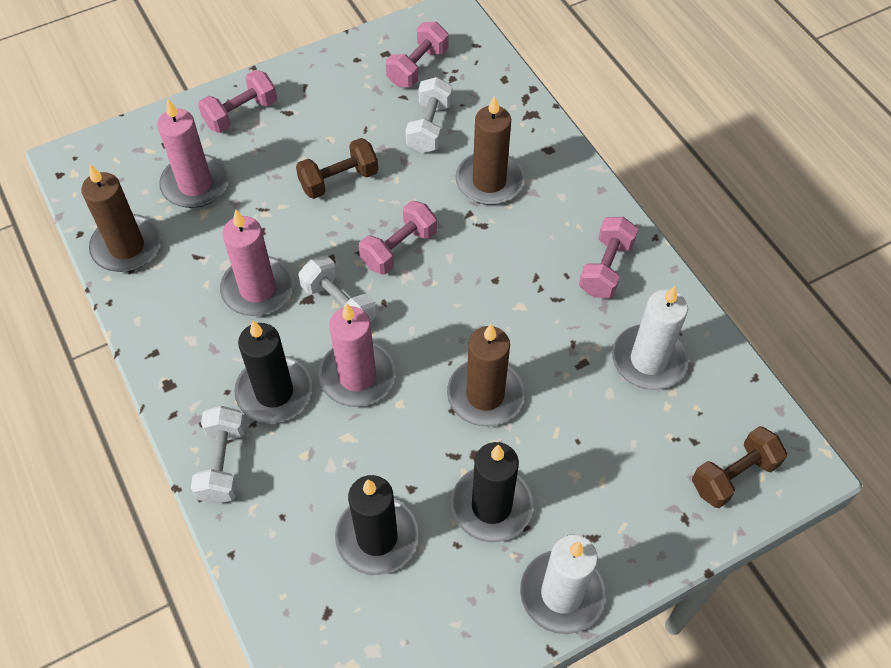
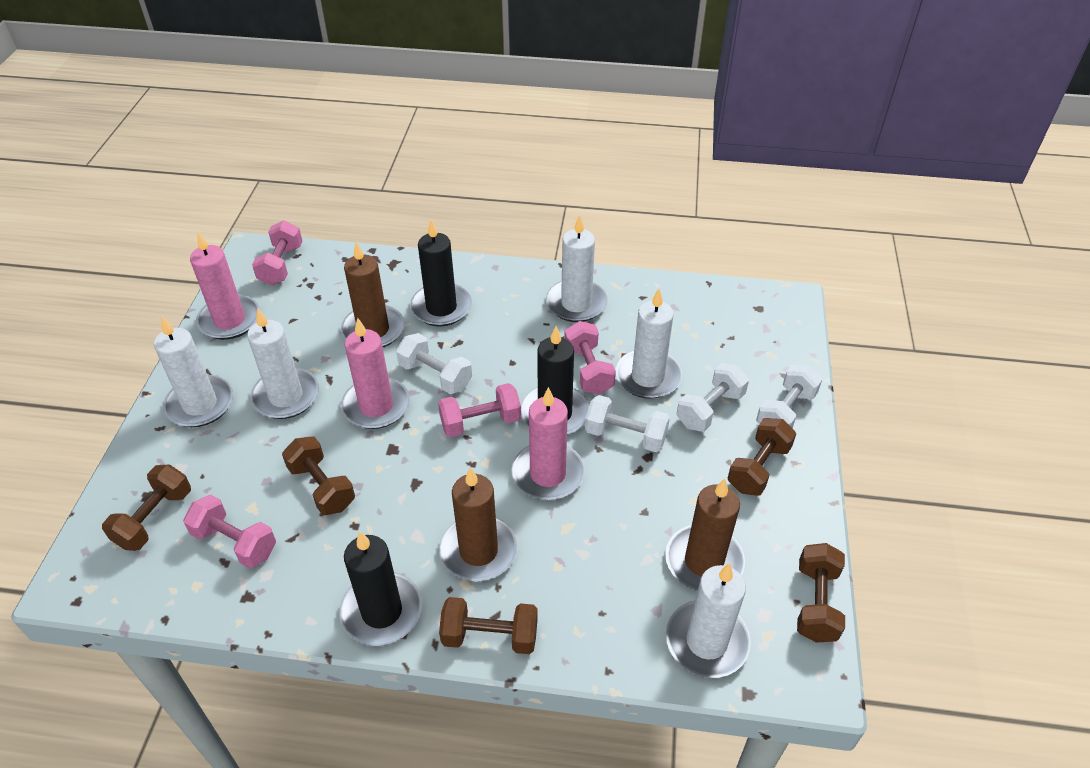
brown dumbbell: 2 -> 5
white candle: 2 -> 5
white dumbbell: 3 -> 4

